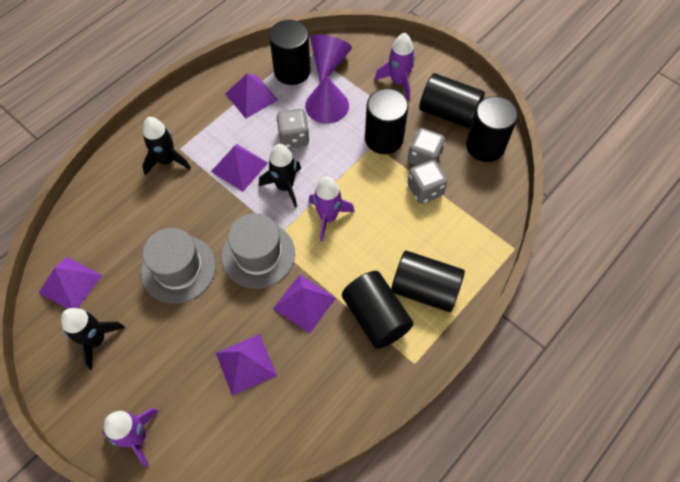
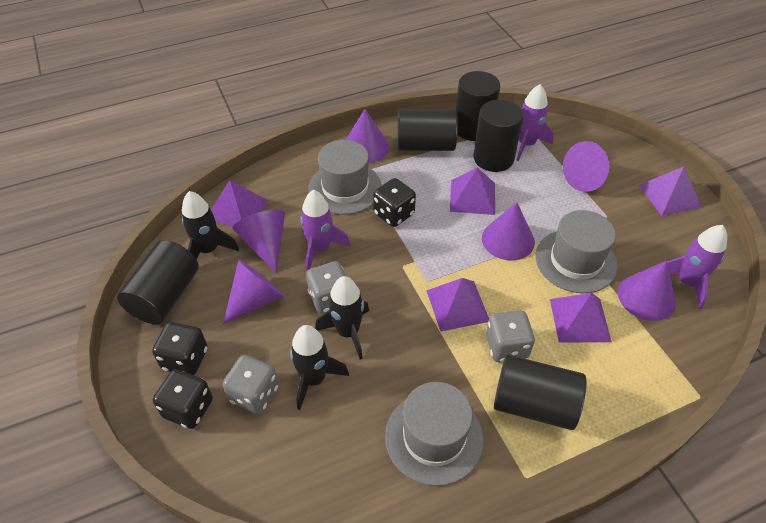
black cylinder: 6 -> 5
black dice: 0 -> 3
grey hat: 2 -> 3
purple cone: 2 -> 6

